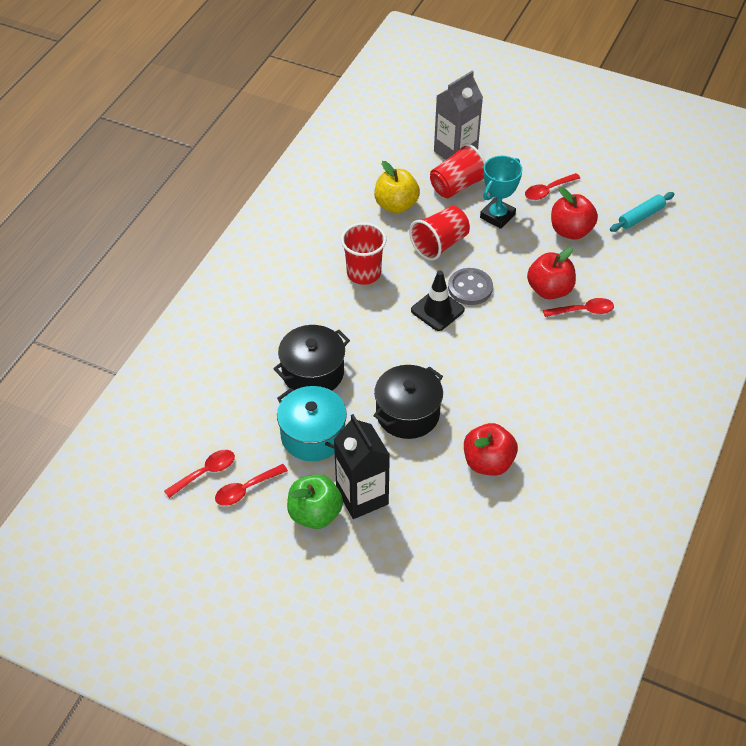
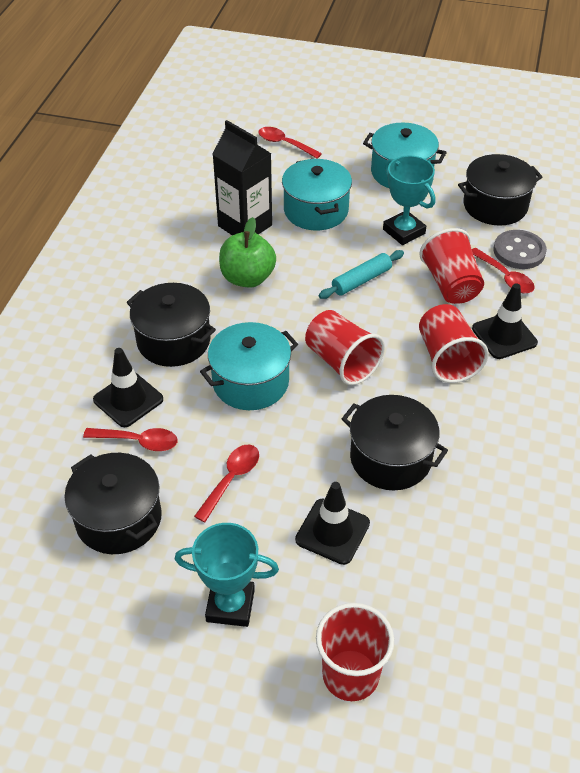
black pot: 2 -> 4
black traffic cone: 1 -> 3
grey carton: 1 -> 0
red apple: 3 -> 0
red cup: 3 -> 4
turquoise pot: 1 -> 3
turquoise trophy: 1 -> 2
yellow apple: 1 -> 0

